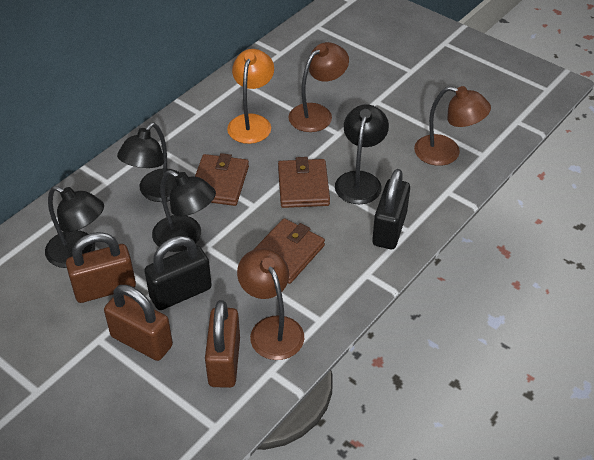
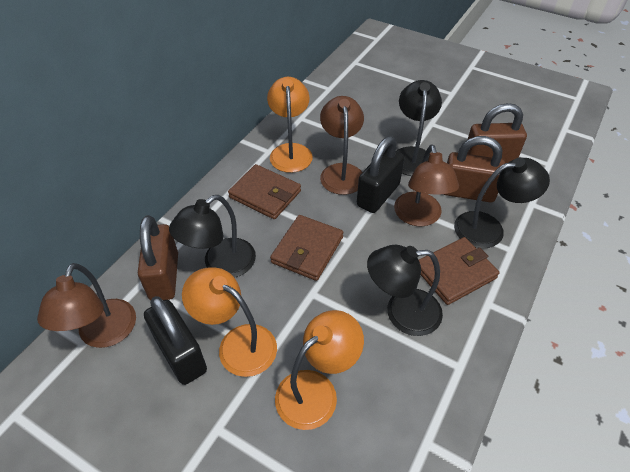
orange lamp: 1 -> 3

